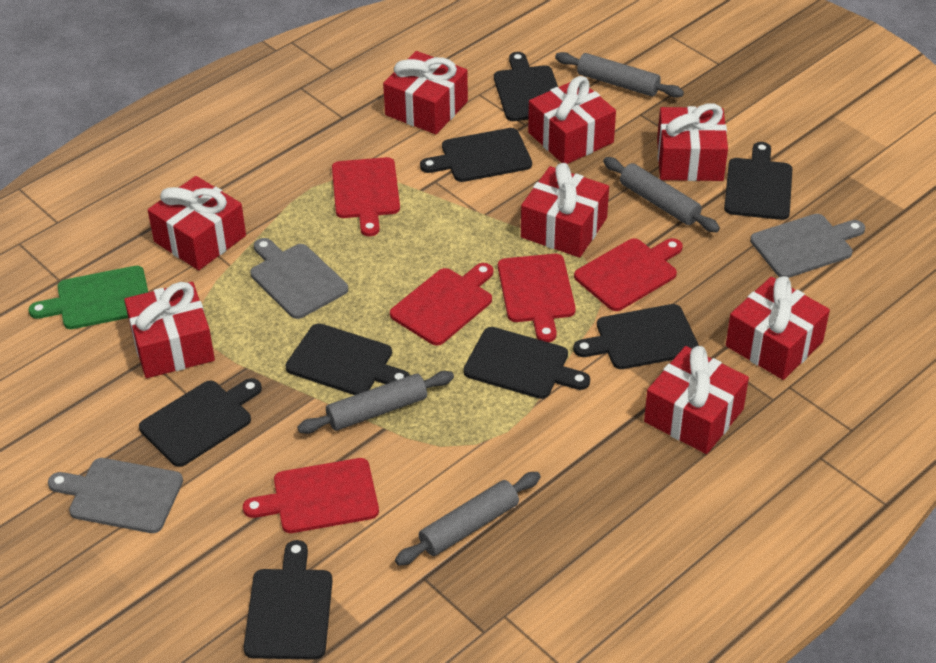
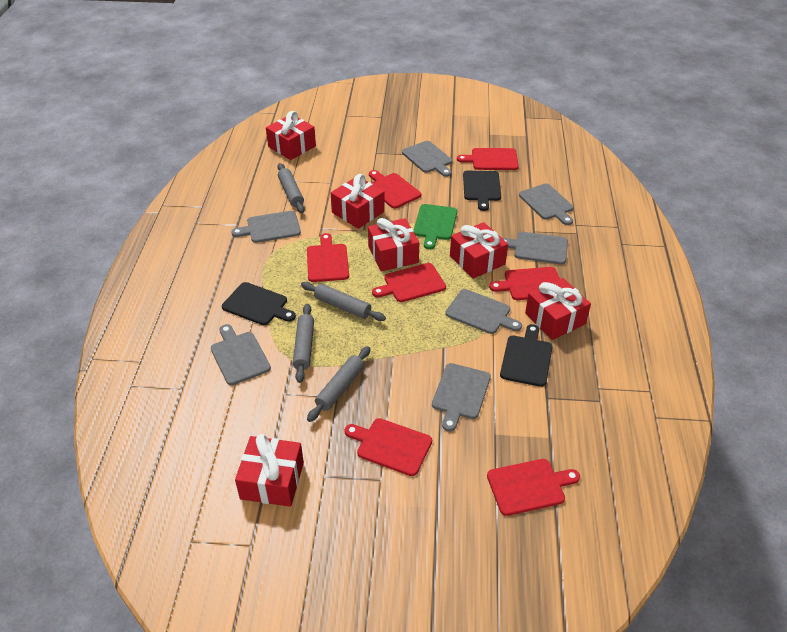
black cutting board: 8 -> 3
grey cutting board: 3 -> 7
red cutting board: 5 -> 7
red gift: 8 -> 6

